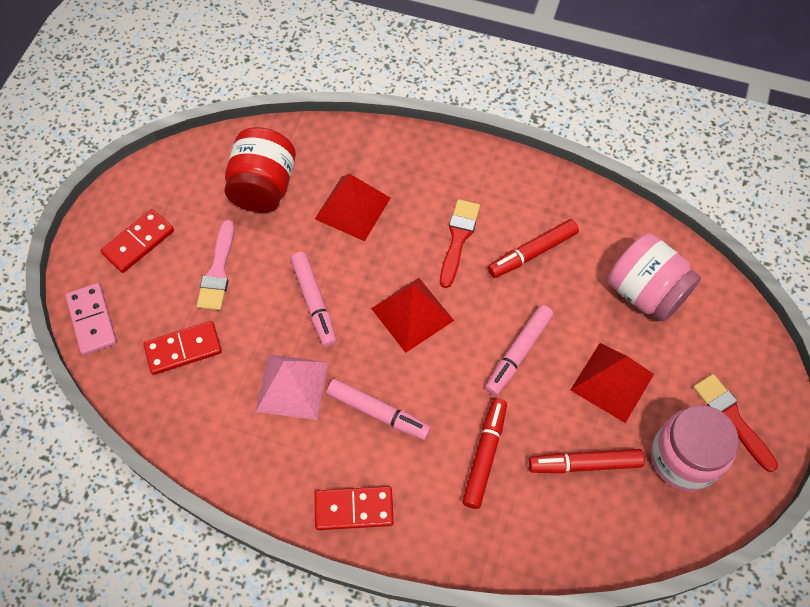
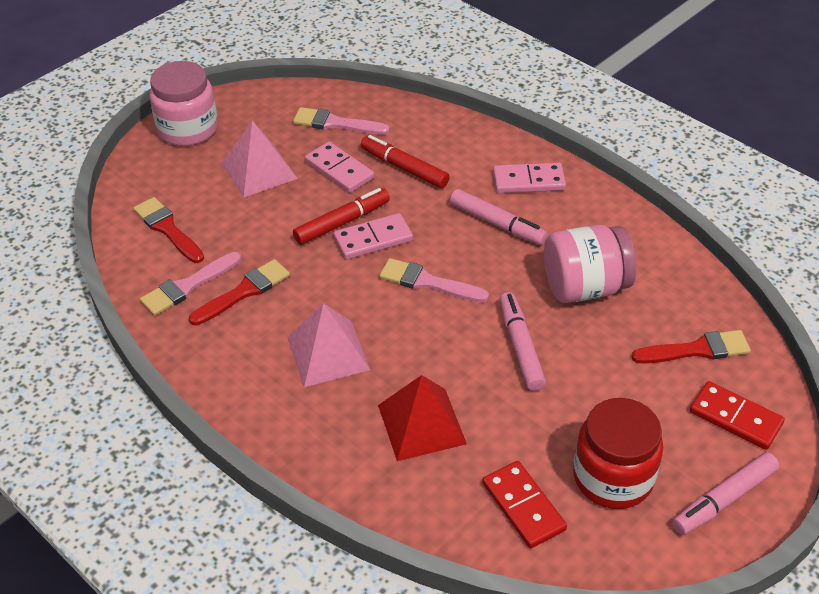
pink brush: 1 -> 3
pink domino: 1 -> 3
pink pyramid: 1 -> 2
red brush: 2 -> 3
red domino: 3 -> 2
red marker: 3 -> 2
red pyramid: 3 -> 1

